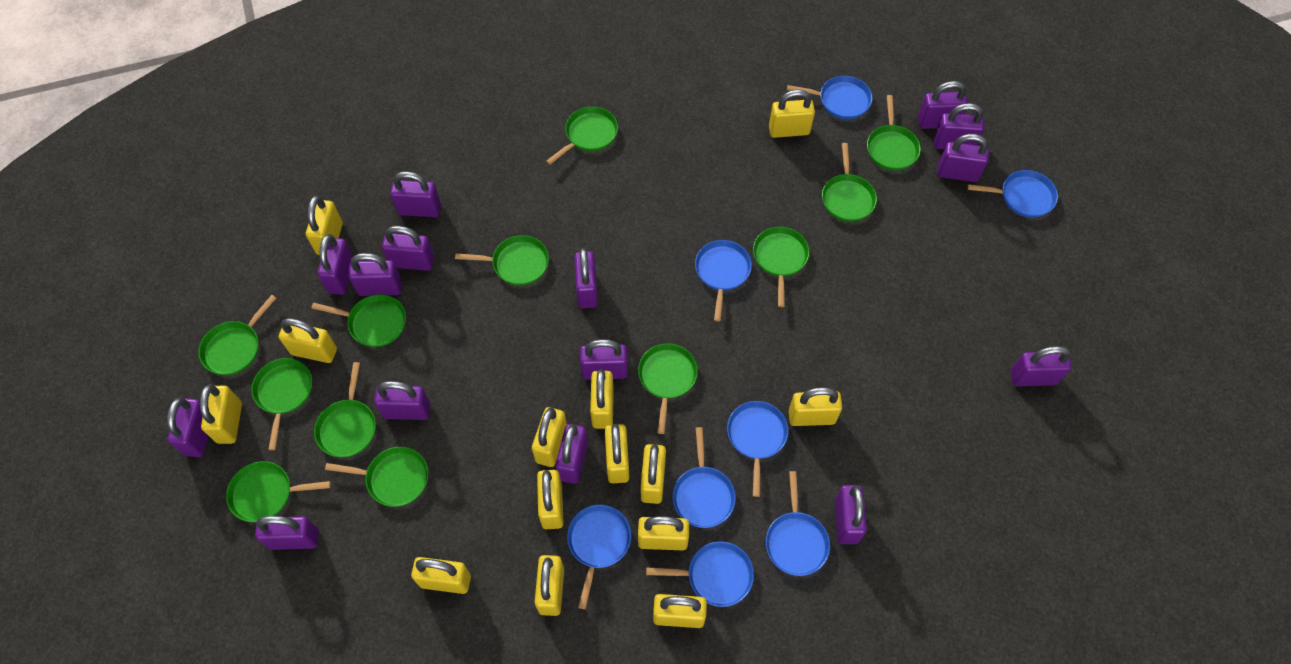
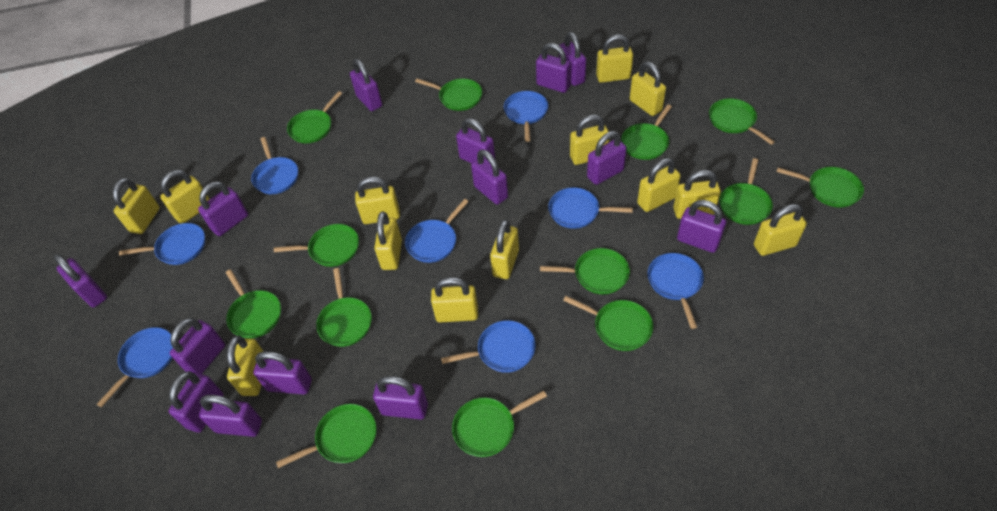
green pan: 12 -> 13
purple padlock: 15 -> 14
yellow padlock: 14 -> 13

